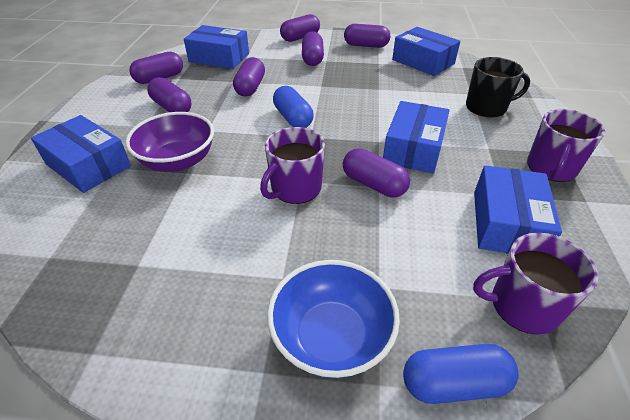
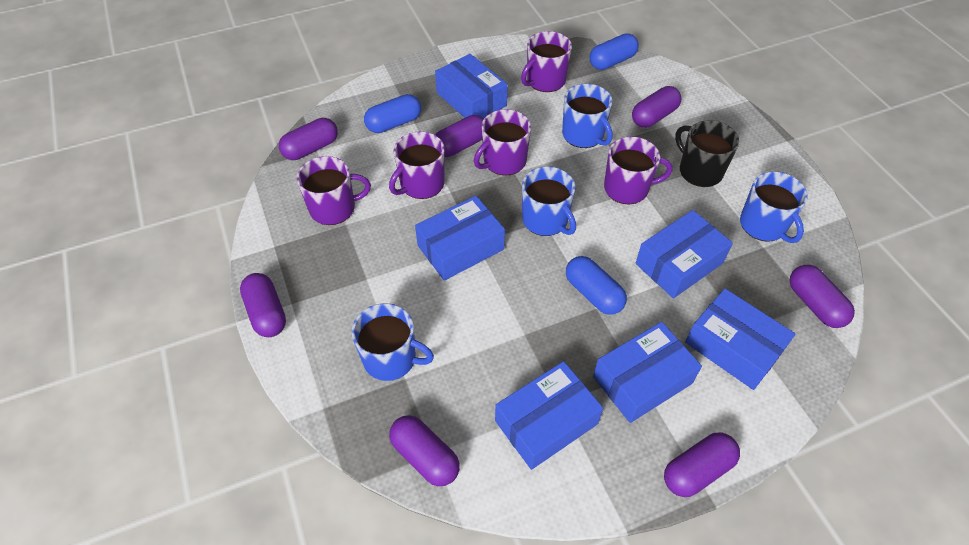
blue bowl: 1 -> 0
blue box: 5 -> 6
blue capsule: 2 -> 3
blue mug: 0 -> 4
purple bowl: 1 -> 0
purple mug: 3 -> 5

